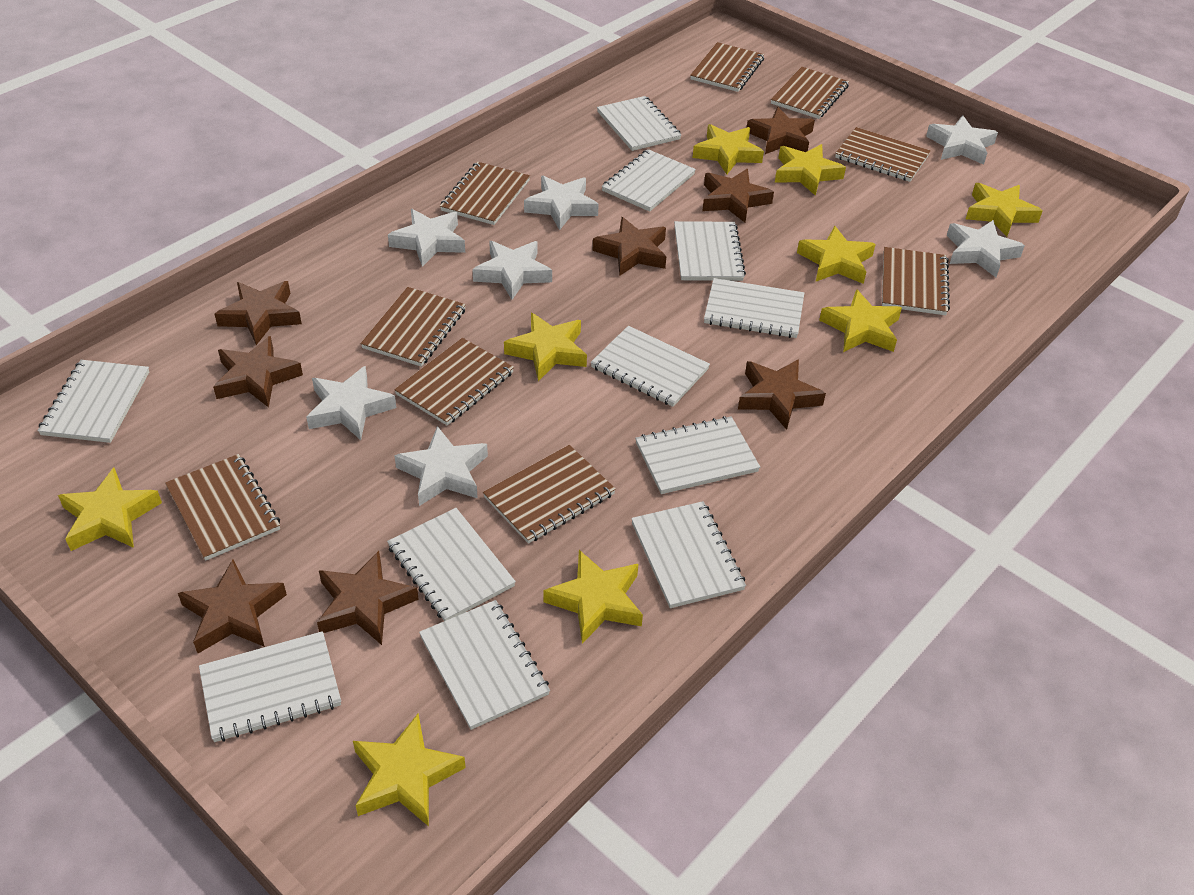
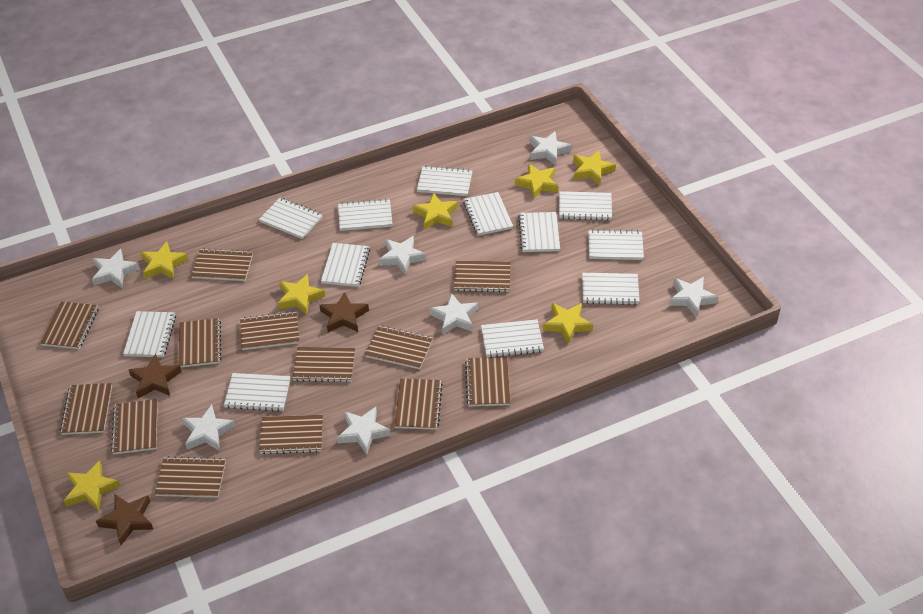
brown notebook: 9 -> 13
brown star: 8 -> 3
white notebook: 11 -> 12
yellow star: 9 -> 7

